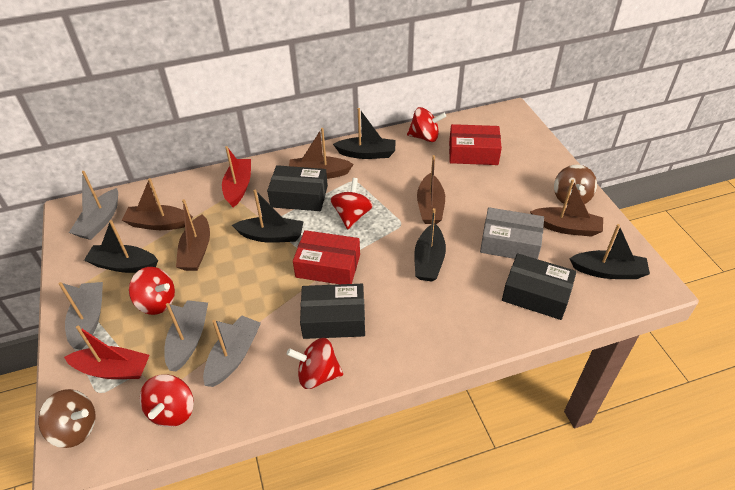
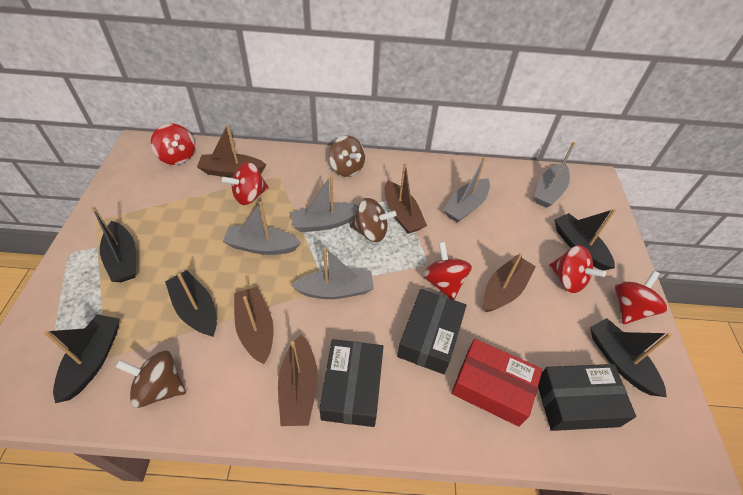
brown spinning top: 2 -> 3
grey boat: 4 -> 5
grey box: 1 -> 0
red boat: 2 -> 0
red box: 2 -> 1

